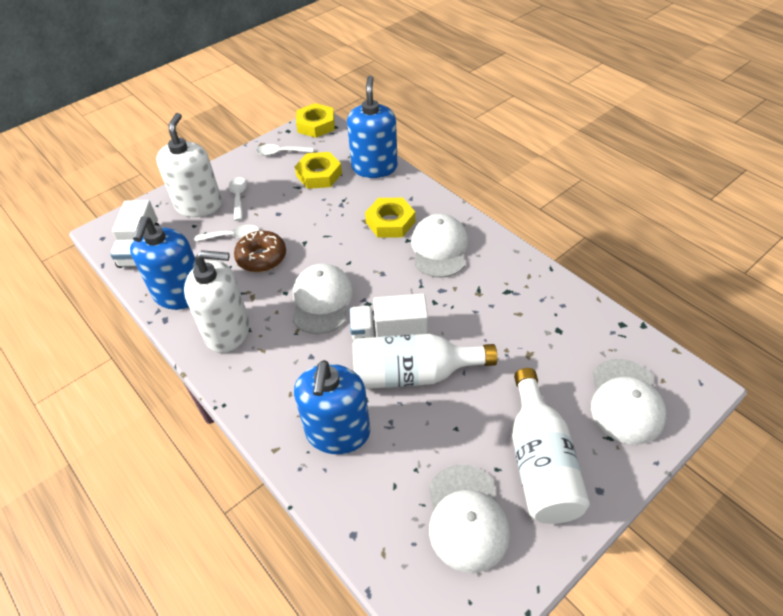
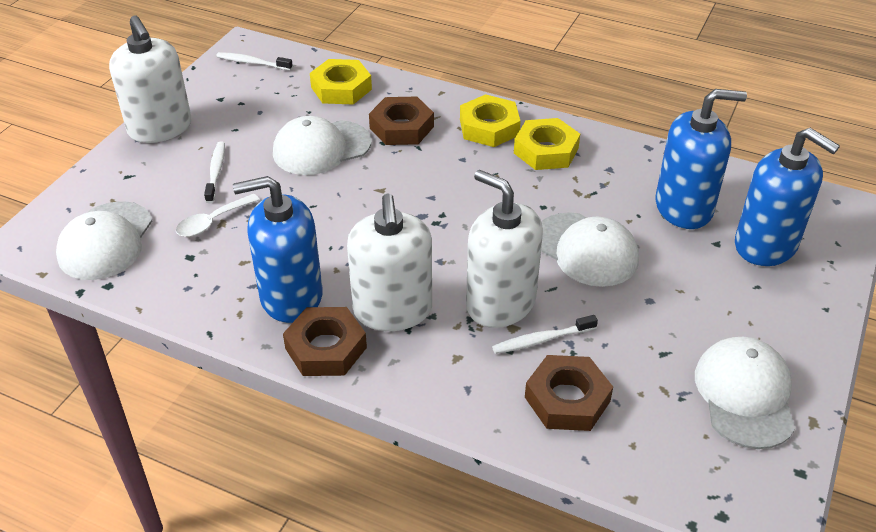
brown donut: 1 -> 0
brown nut: 0 -> 3
white bottle: 2 -> 0
white soap dispenser: 2 -> 3
white spoon: 3 -> 1
white toothbrush: 0 -> 3
white truck: 2 -> 0

